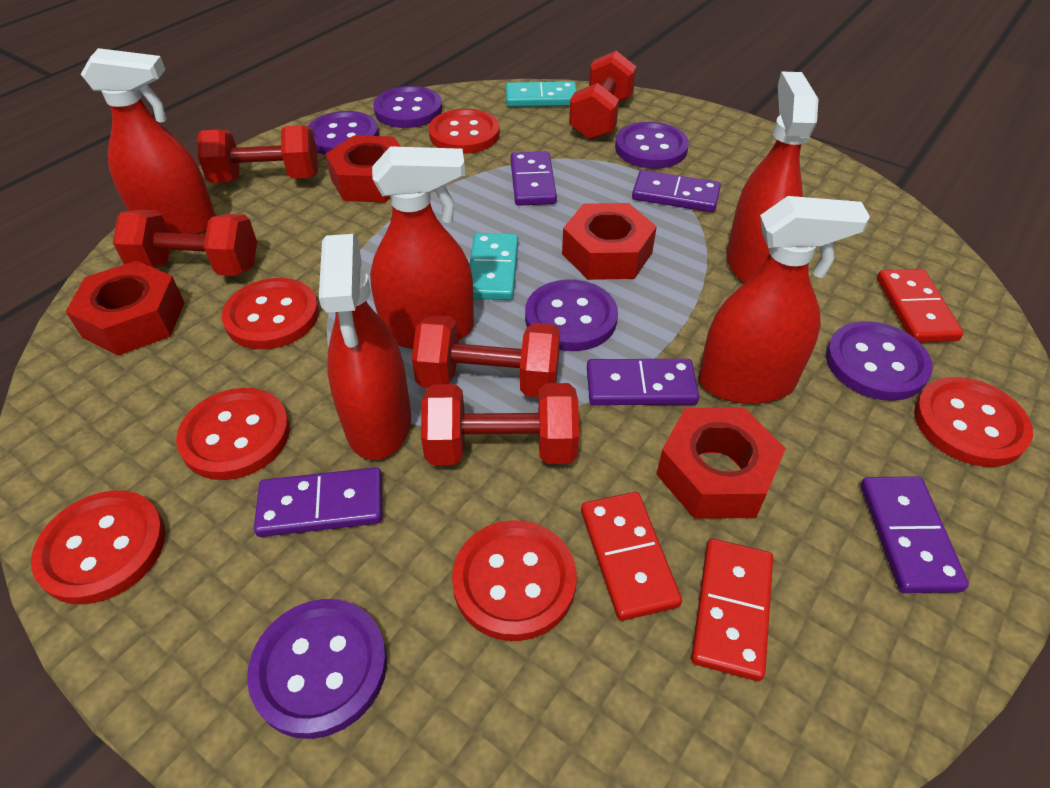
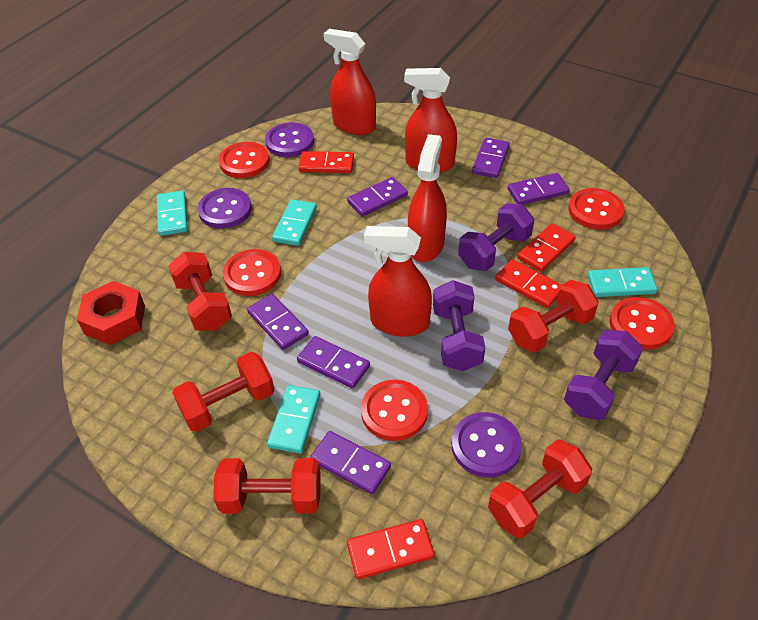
purple button: 6 -> 3
purple domino: 5 -> 6
purple dumbbell: 0 -> 3
red button: 6 -> 5
red domino: 3 -> 4
red nut: 4 -> 1
red spray bottle: 5 -> 4
turquoise domino: 2 -> 4

